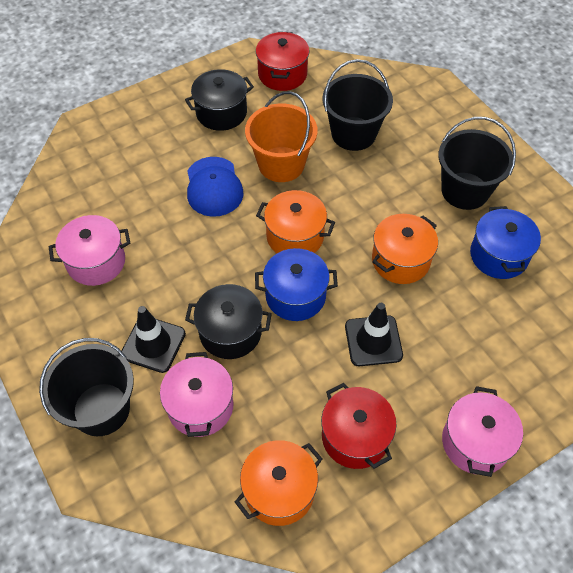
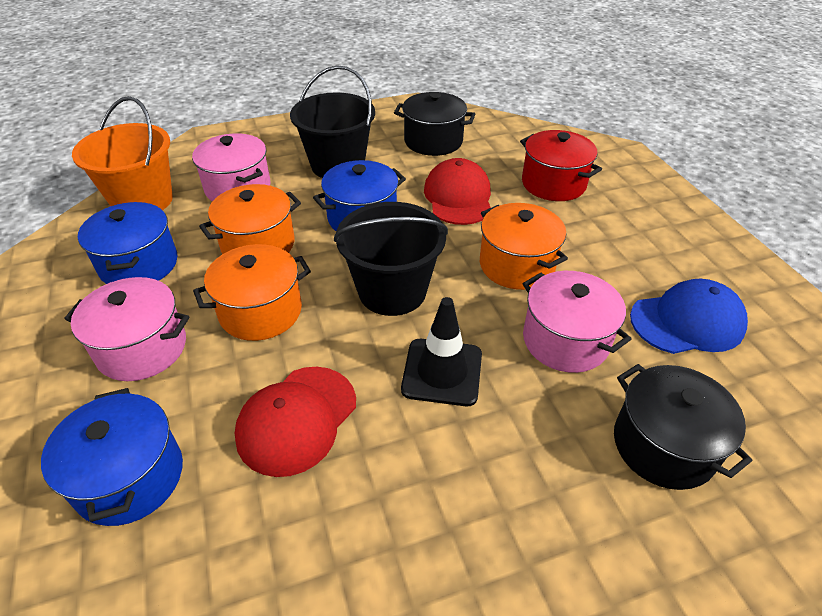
black bucket: 3 -> 2
black traffic cone: 2 -> 1
blue pot: 2 -> 3
red cap: 0 -> 2
red pot: 2 -> 1

